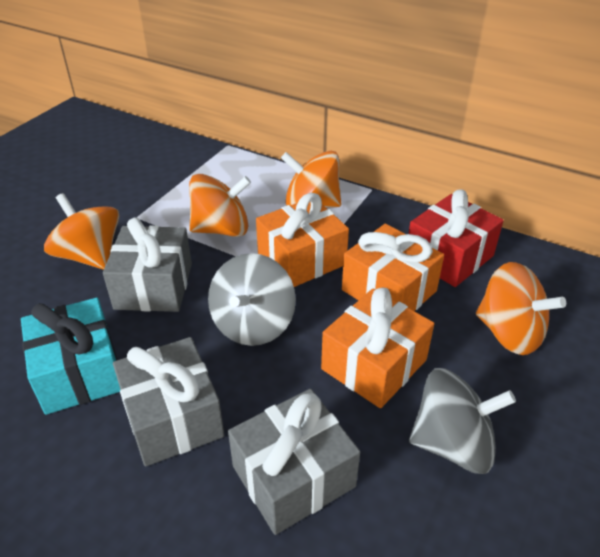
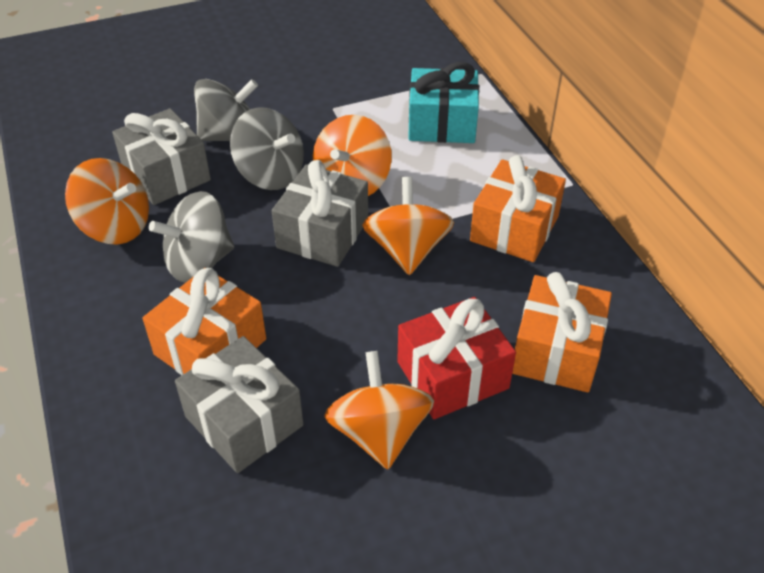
grey spinning top: 2 -> 3

